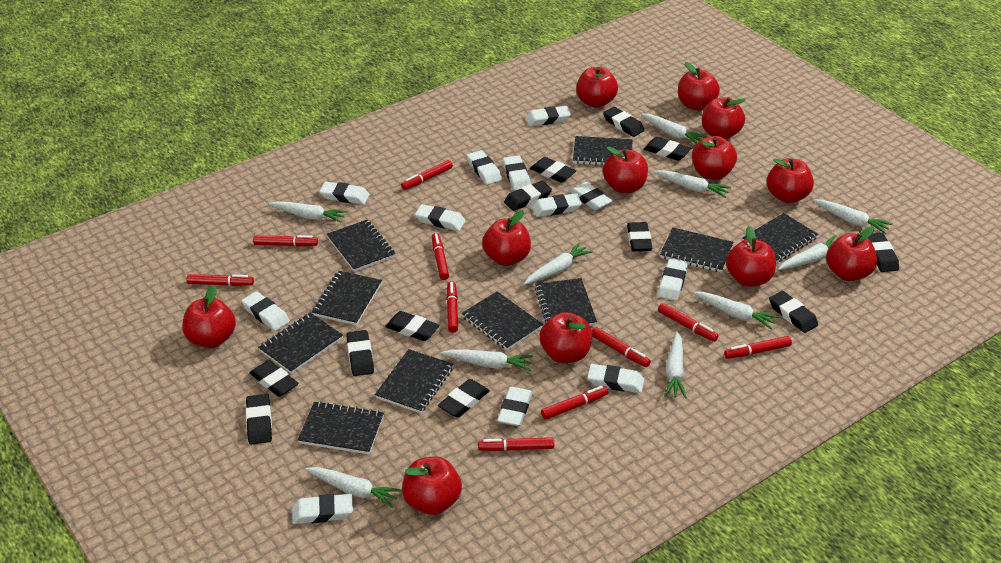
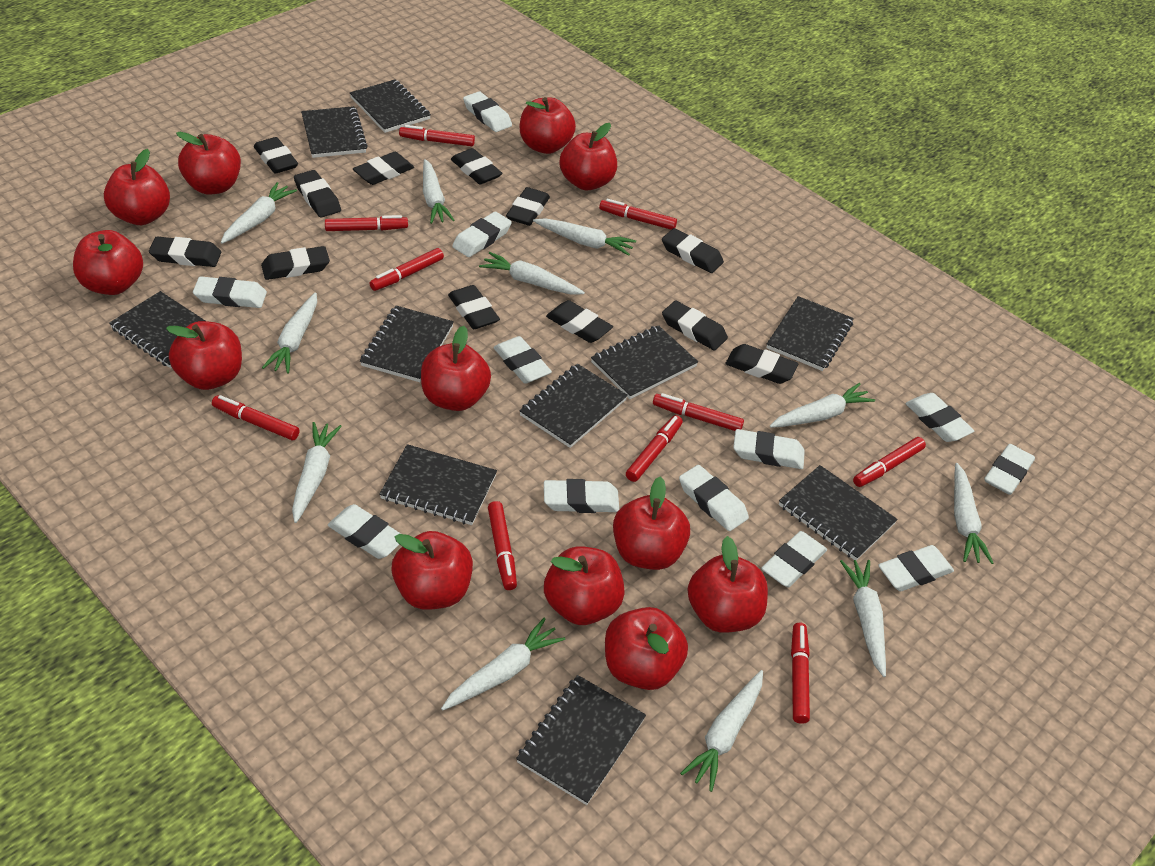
white carrot: 10 -> 11

